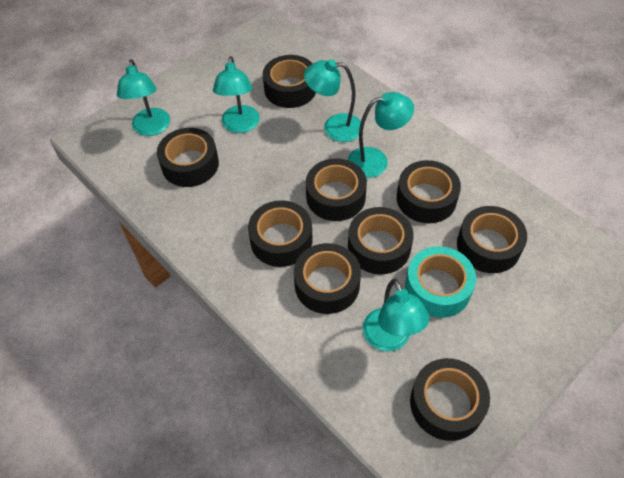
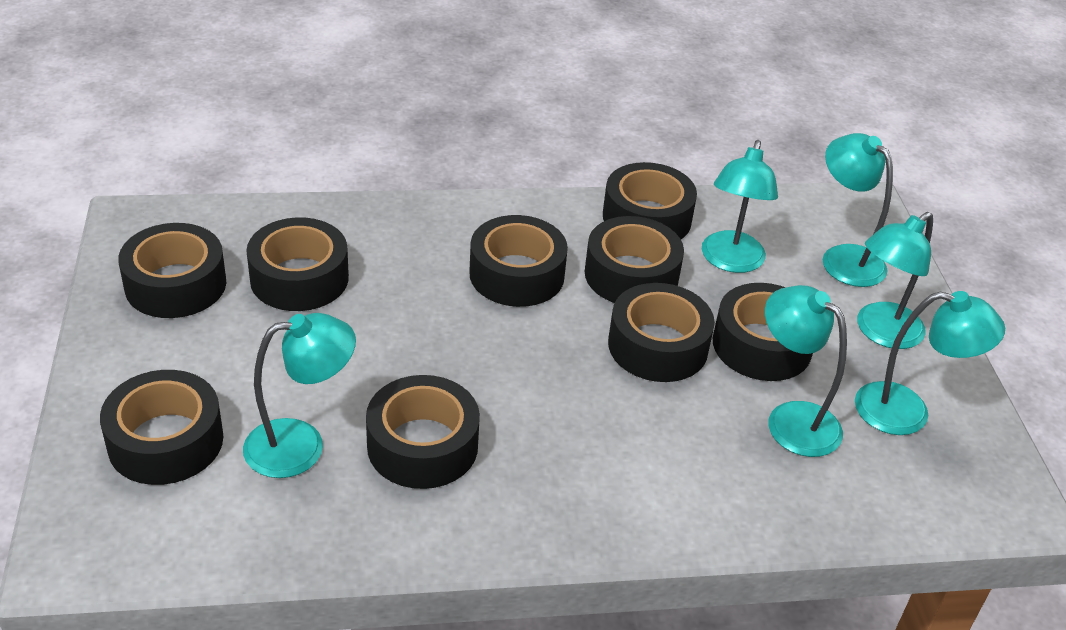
turquoise lamp: 5 -> 6
turquoise tape: 1 -> 0

